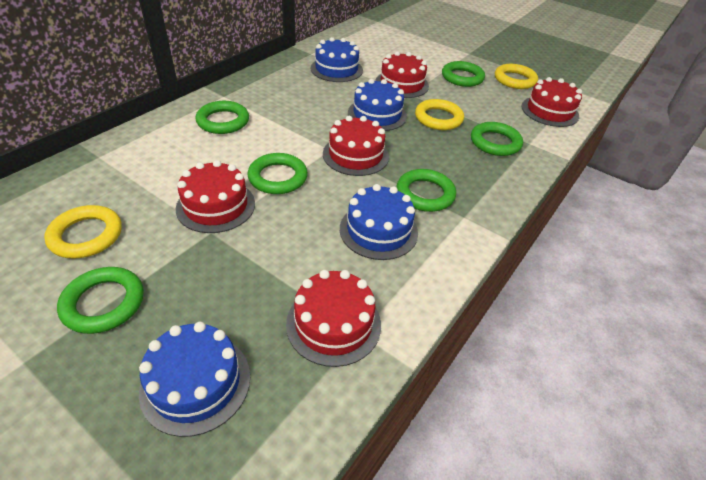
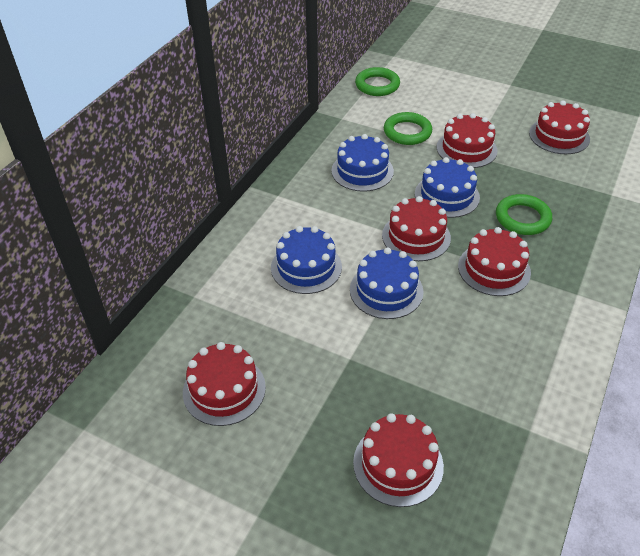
green ring: 6 -> 3
red cake: 5 -> 6
yellow ring: 3 -> 0

